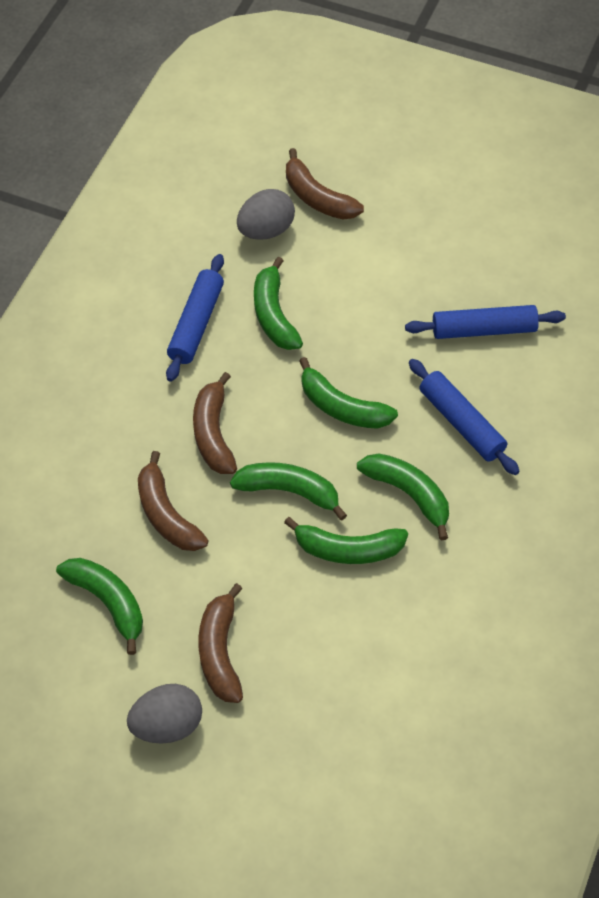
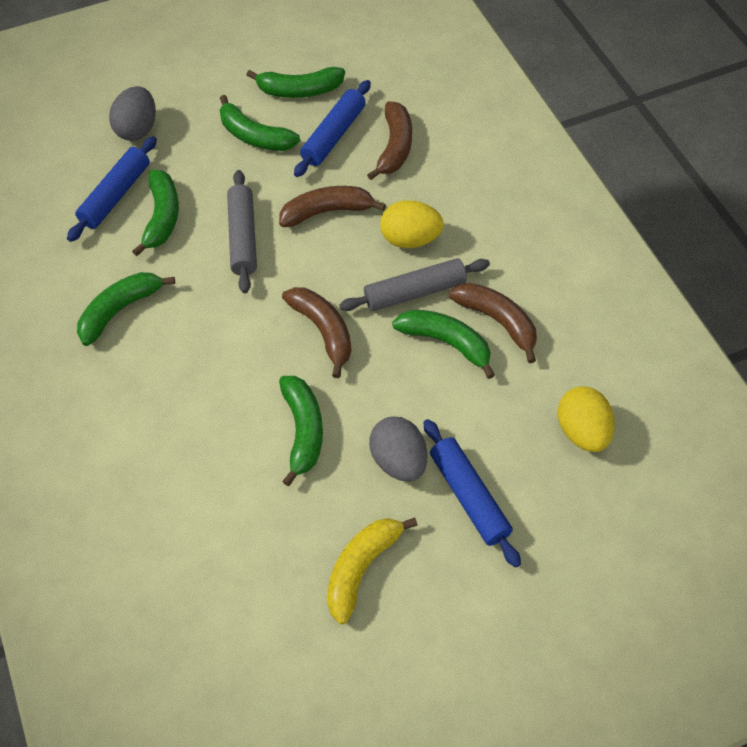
grey rolling pin: 0 -> 2
yellow banana: 0 -> 1
yellow egg: 0 -> 2

